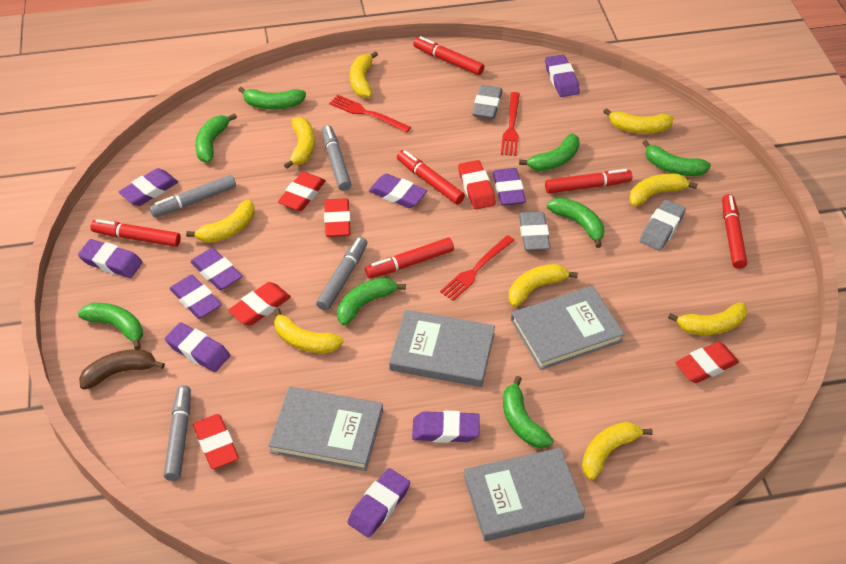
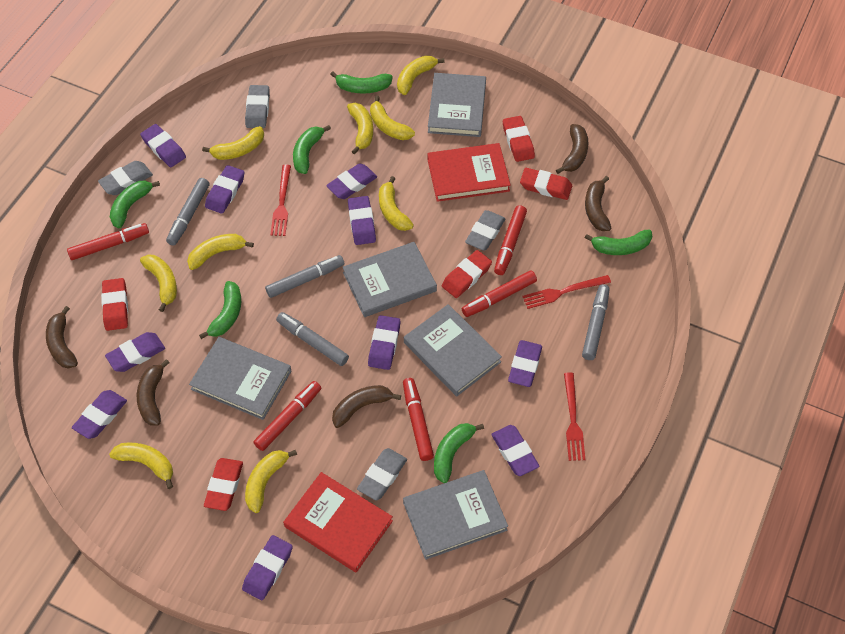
brown banana: 1 -> 5
green banana: 8 -> 6
grey book: 4 -> 5
grey eraser: 3 -> 4
red book: 0 -> 2
red eraser: 6 -> 5
red marker: 6 -> 5

